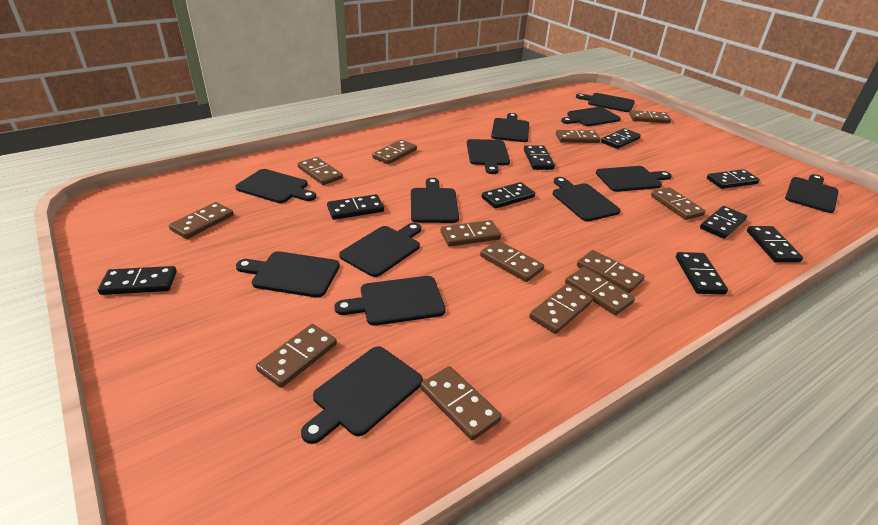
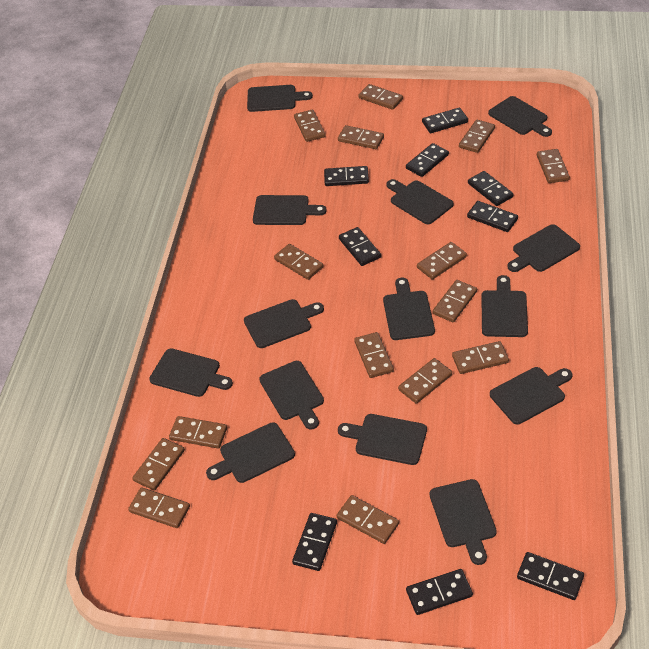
black cutting board: 13 -> 14
brown domino: 13 -> 15

